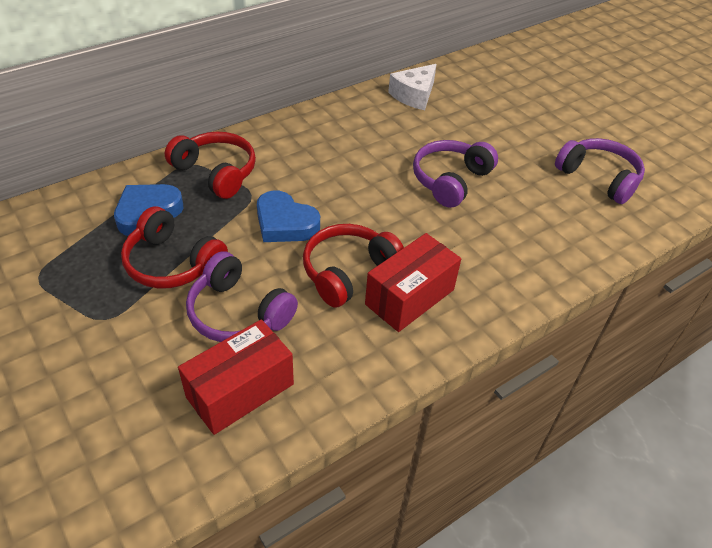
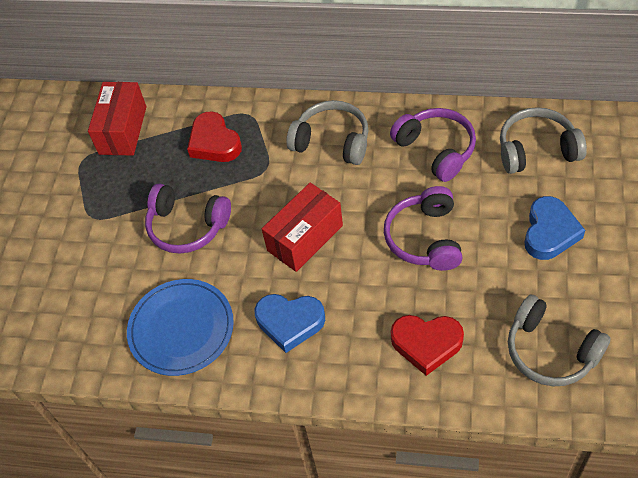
blue plate: 0 -> 1
grey headphones: 0 -> 3
red headphones: 3 -> 0
red heart: 0 -> 2
white cheese: 1 -> 0

